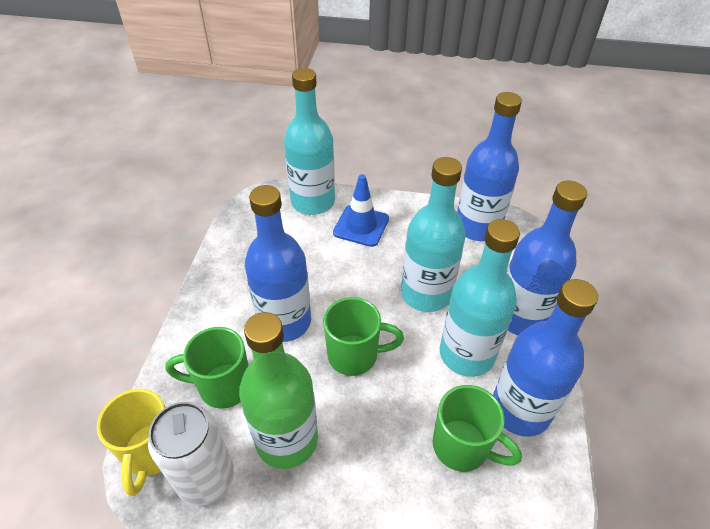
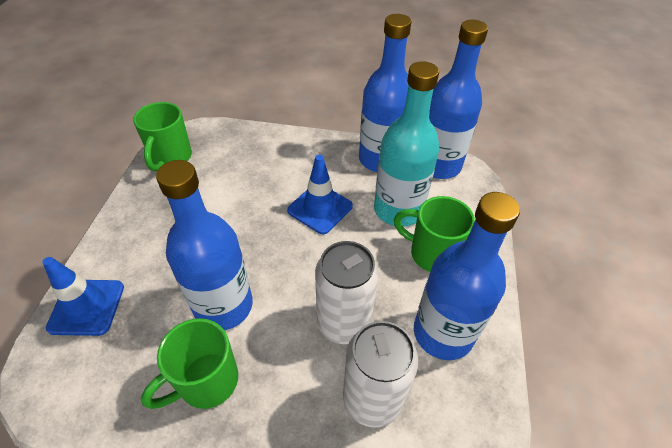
blue traffic cone: 1 -> 2
green bottle: 1 -> 0
turquoise bottle: 3 -> 1
white can: 1 -> 2
yellow mug: 1 -> 0

